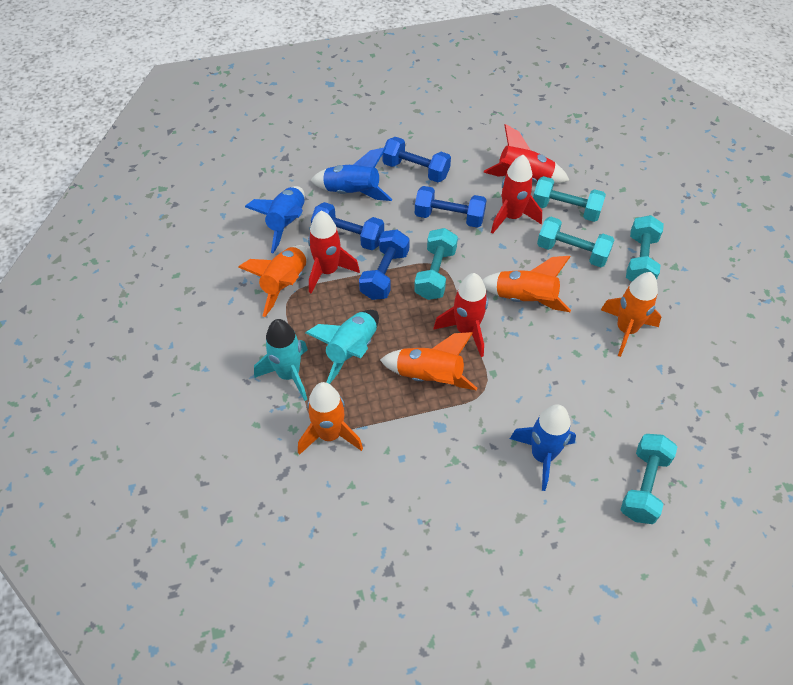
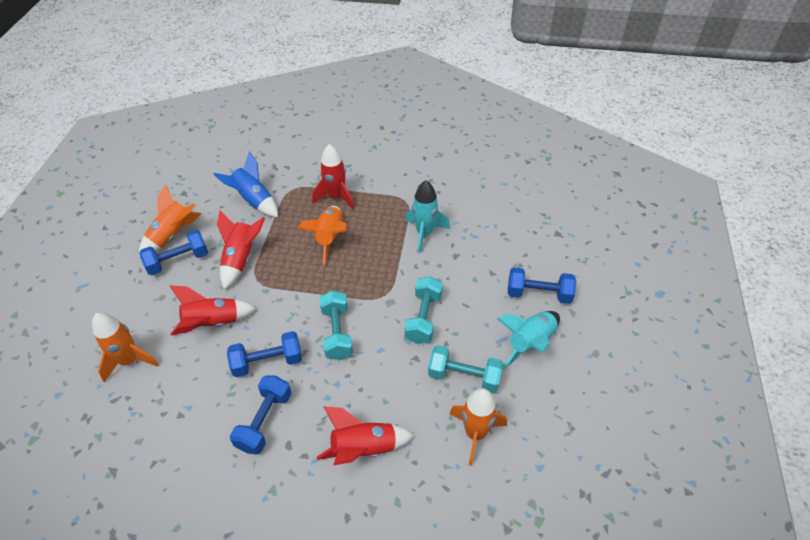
blue rocket: 3 -> 1
orange rocket: 5 -> 4
turquoise dumbbell: 5 -> 3

